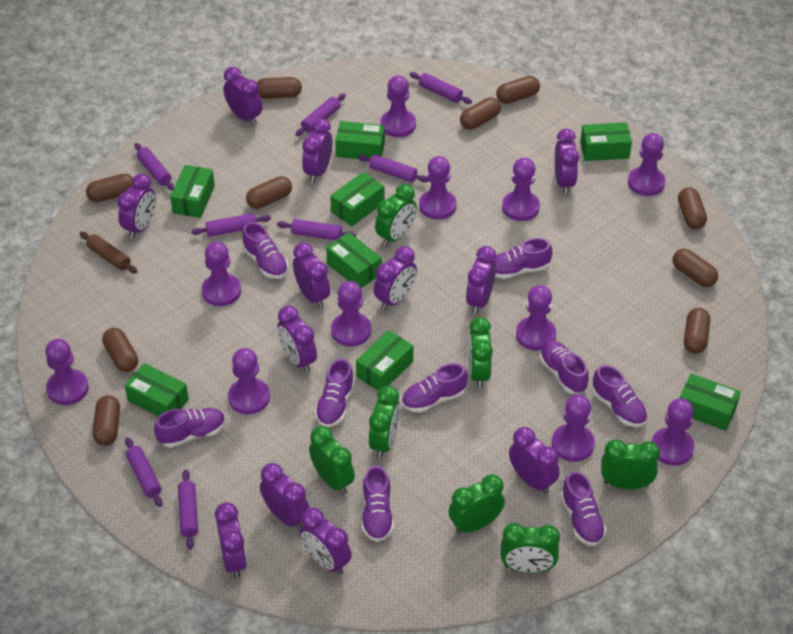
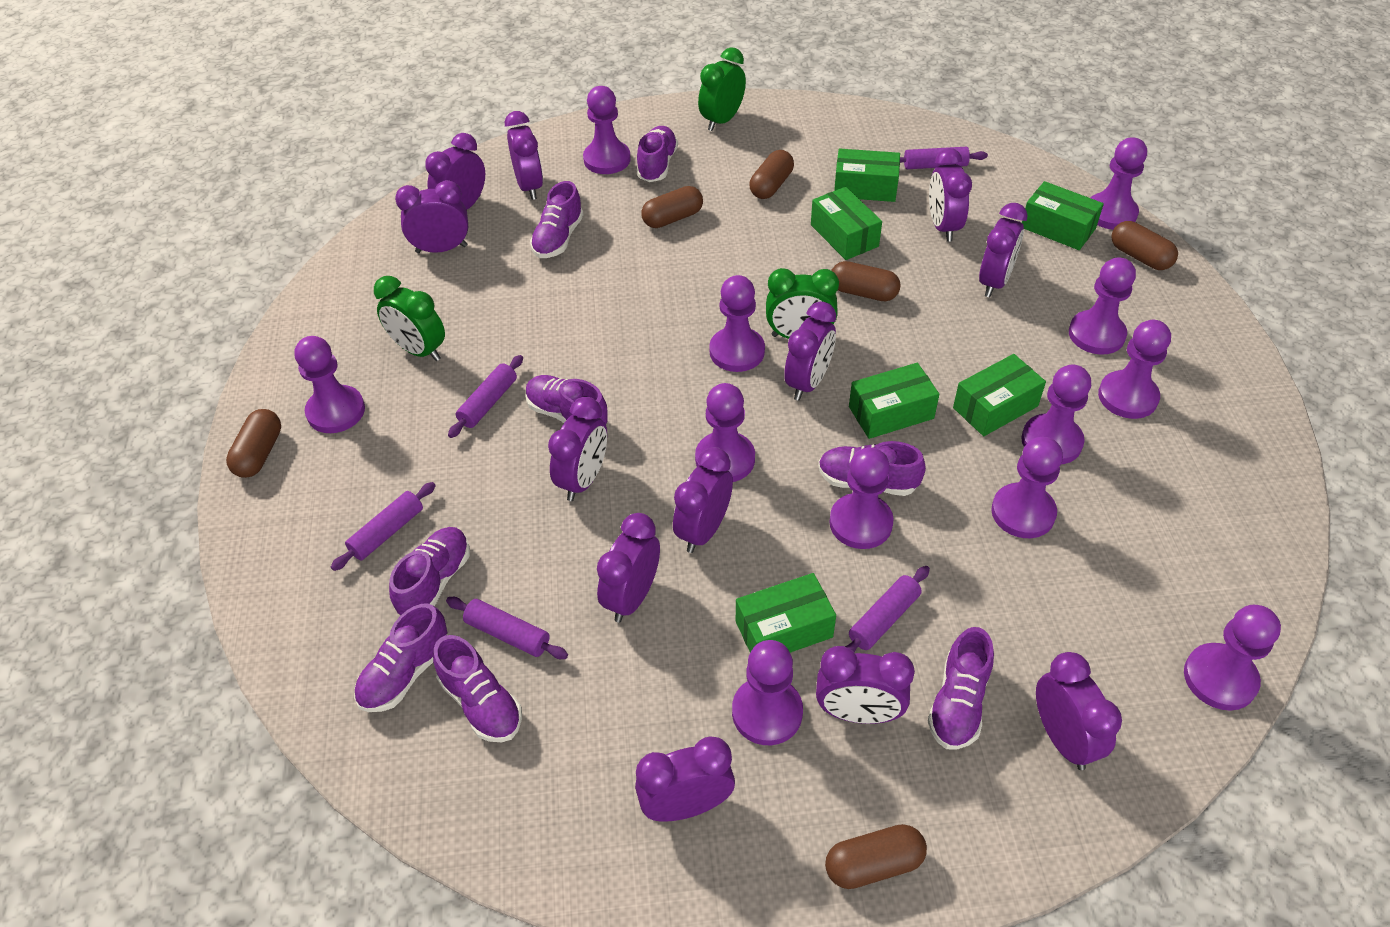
brown capsule: 10 -> 6
brown rolling pin: 1 -> 0
green box: 8 -> 6
green clock: 7 -> 3
purple pawn: 11 -> 12
purple rolling pin: 8 -> 5
purple shoe: 9 -> 8

